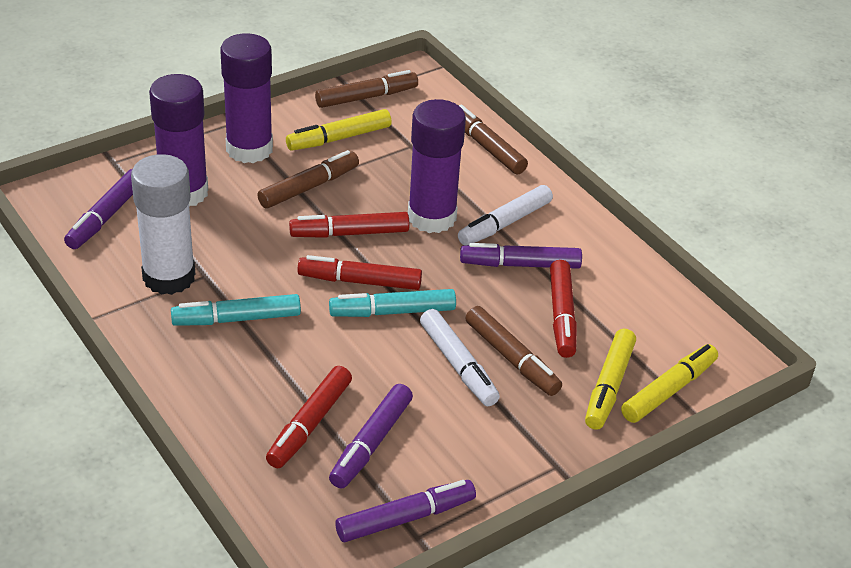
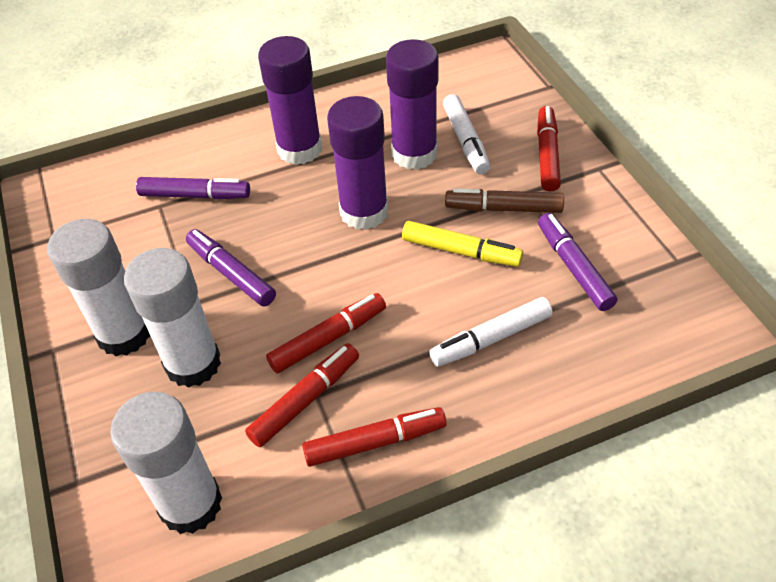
brown marker: 4 -> 1
purple marker: 4 -> 3
turquoise marker: 2 -> 0
white glue stick: 1 -> 3
yellow marker: 3 -> 1

